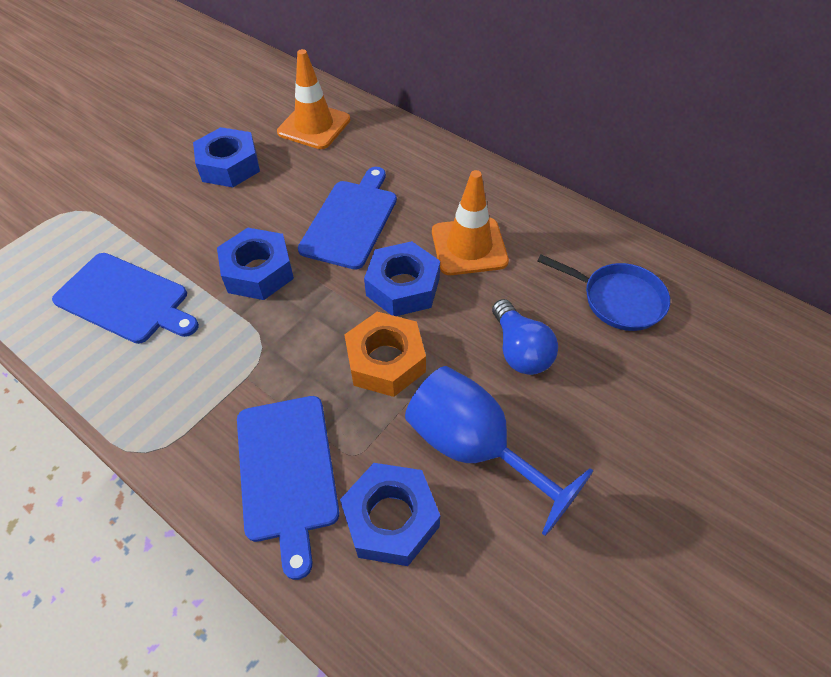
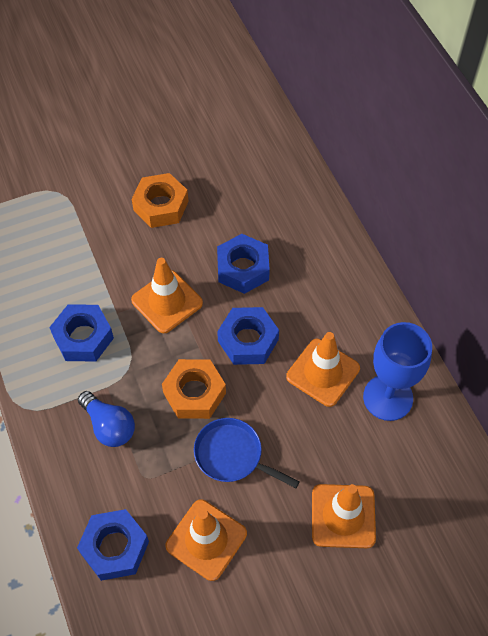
blue cutting board: 3 -> 0
orange nut: 1 -> 2
orange traffic cone: 2 -> 4

